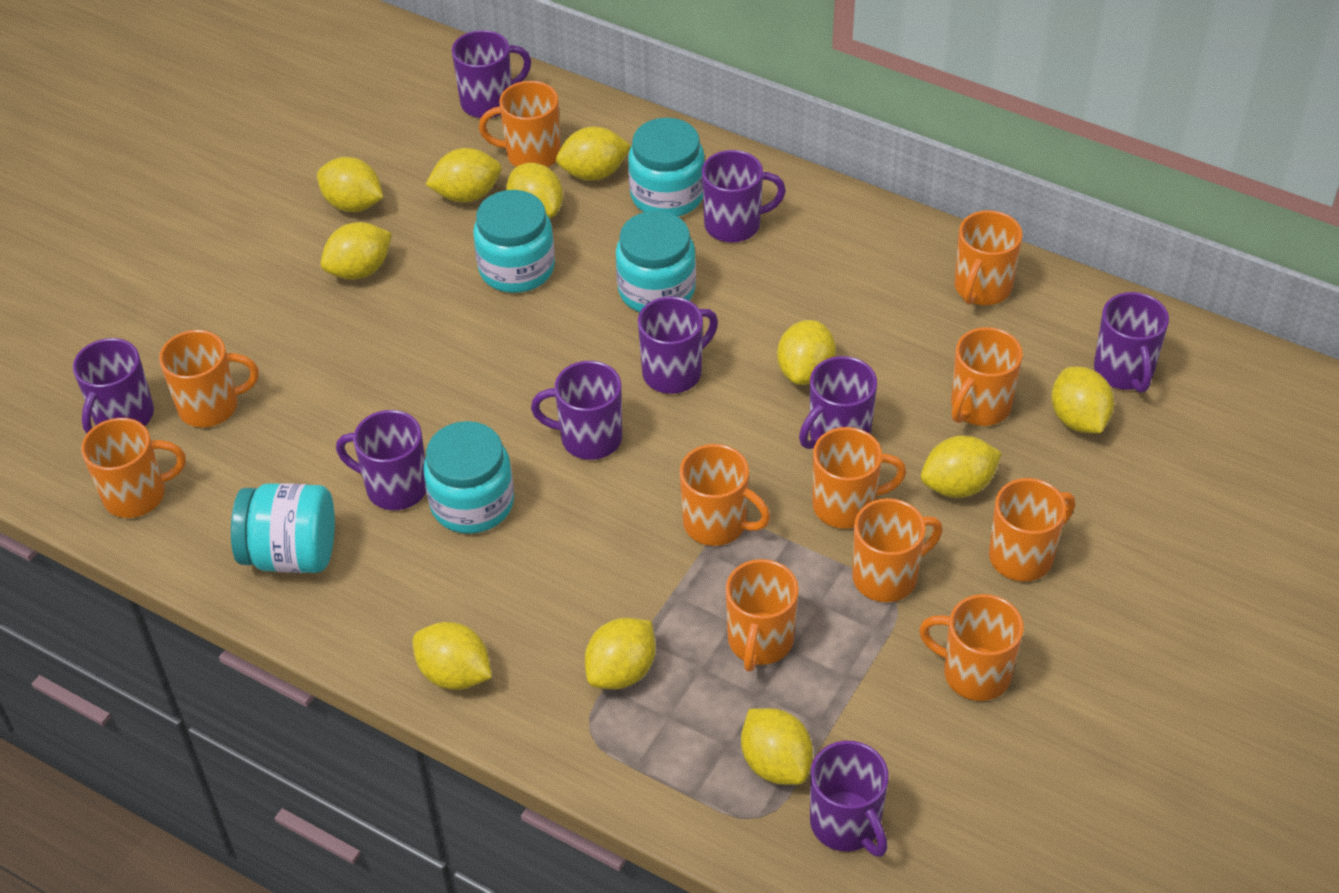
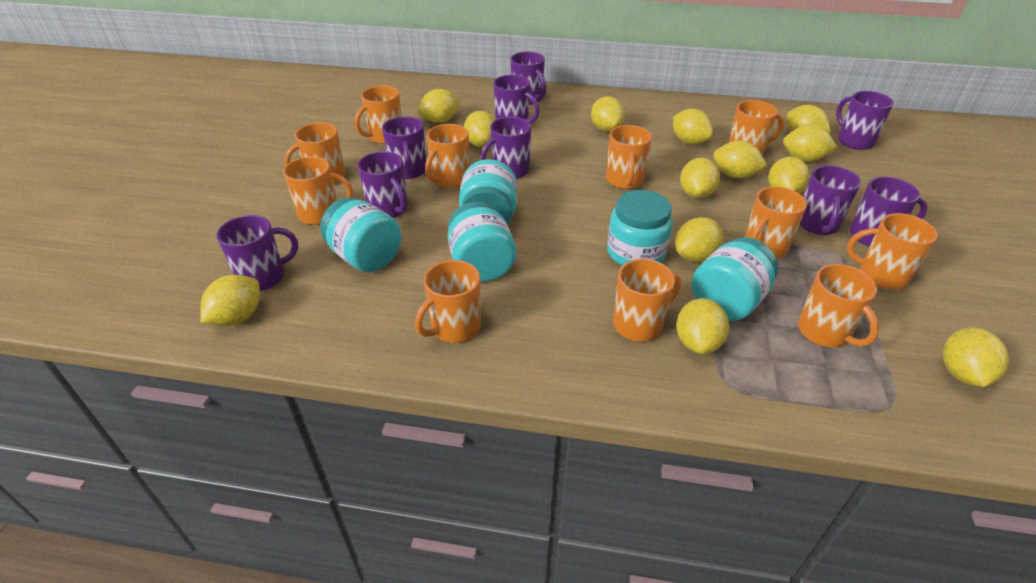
yellow lemon: 11 -> 13

